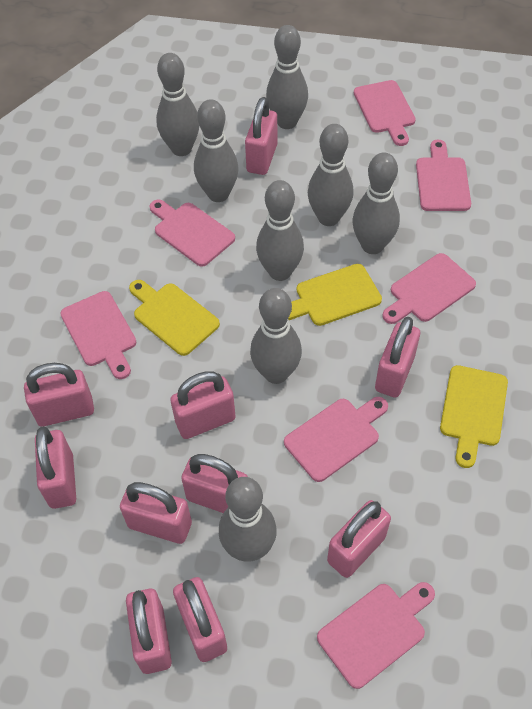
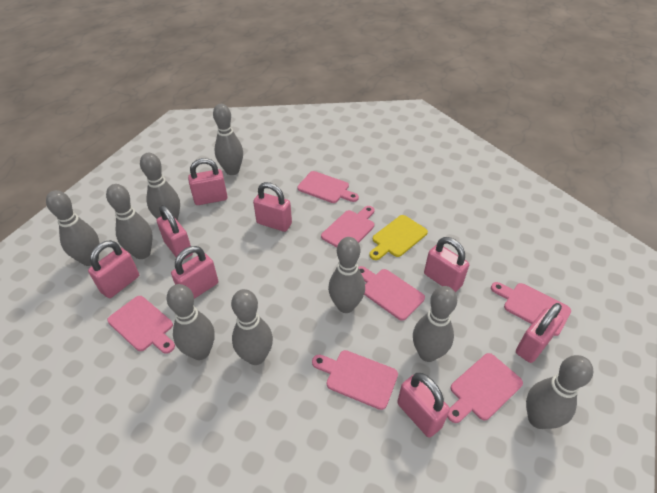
grey bowling pin: 8 -> 9
pink padlock: 10 -> 8
yellow cutting board: 3 -> 1

